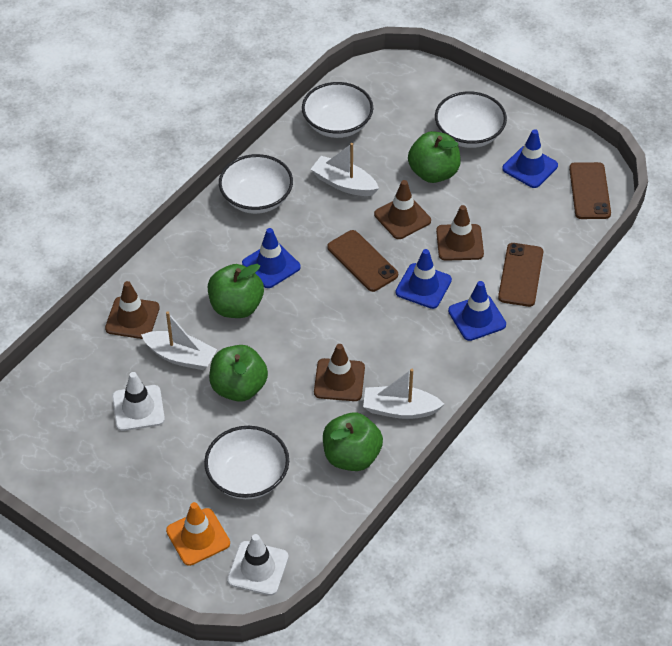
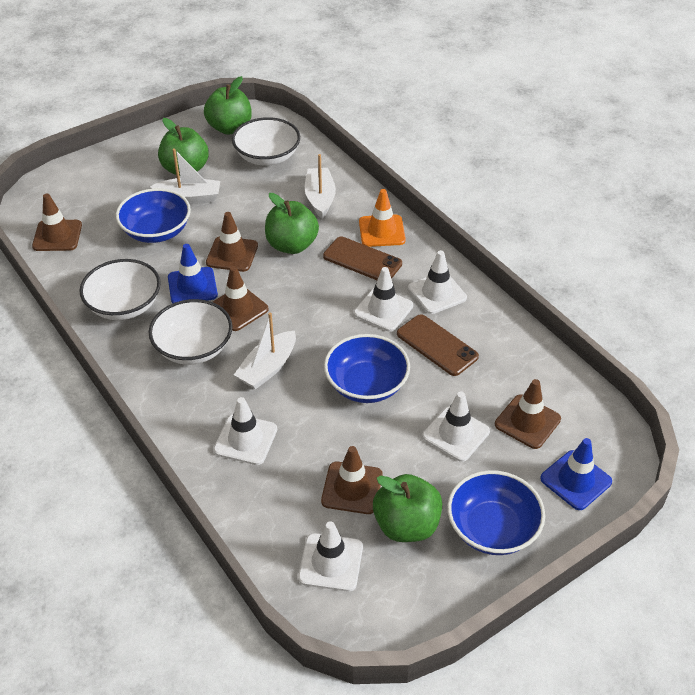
blue bowl: 0 -> 3
blue traffic cone: 4 -> 2
brown phone: 3 -> 2
brown traffic cone: 4 -> 5
white bowl: 4 -> 3
white traffic cone: 2 -> 5

